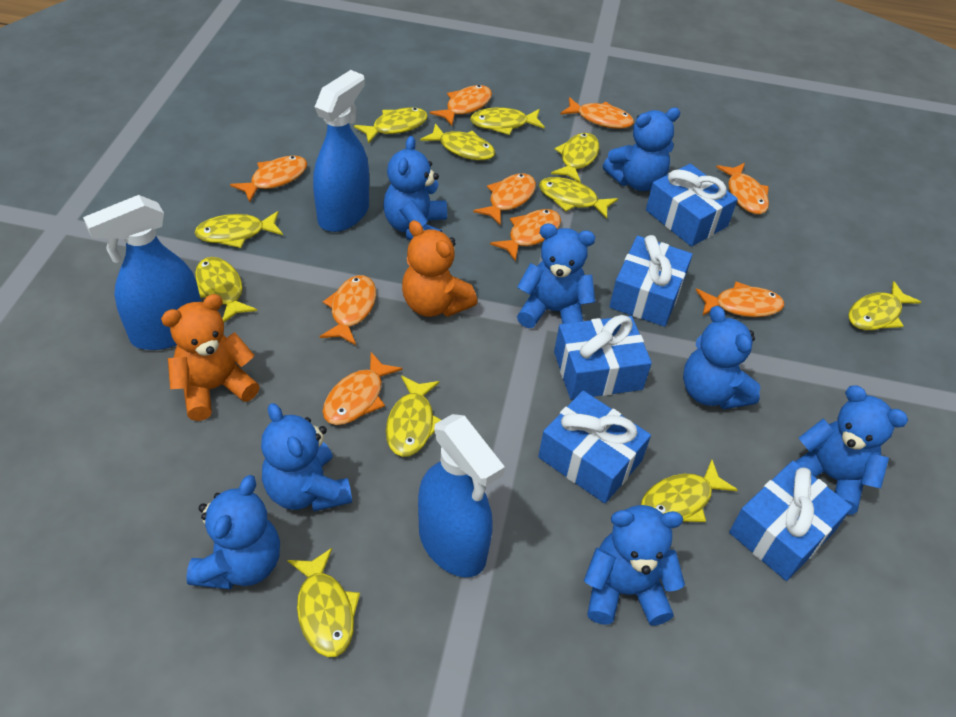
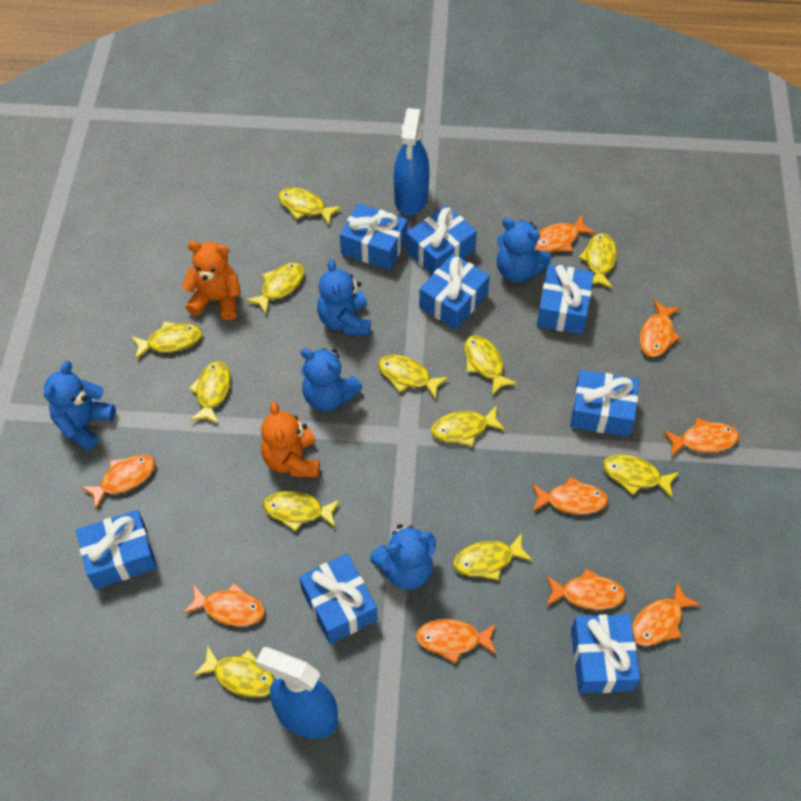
blue gift: 5 -> 8
blue spray bottle: 3 -> 2
blue teddy bear: 8 -> 5
yellow fish: 11 -> 12

